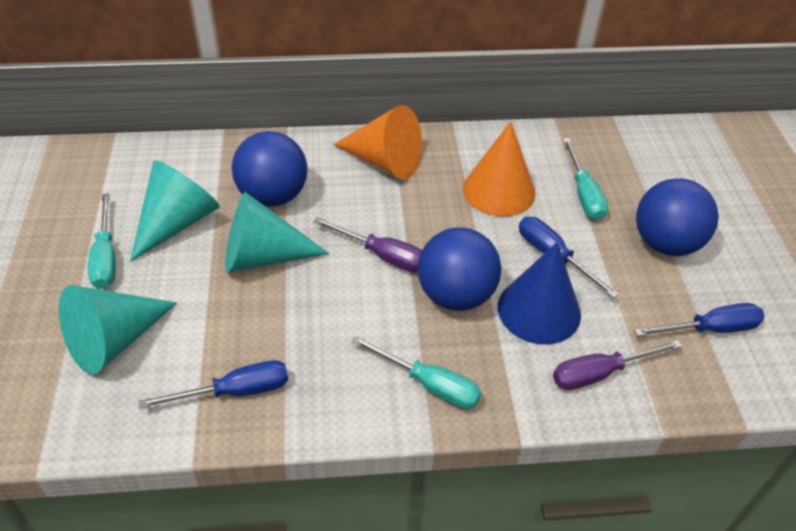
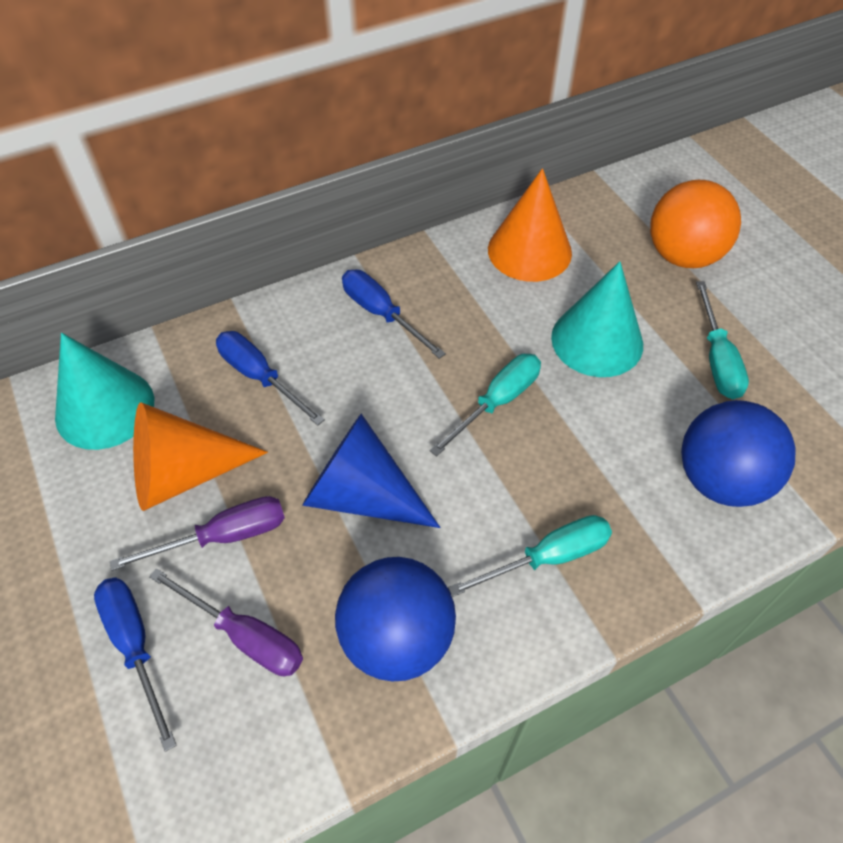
blue ball: 3 -> 2
orange ball: 0 -> 1
turquoise cone: 3 -> 2

